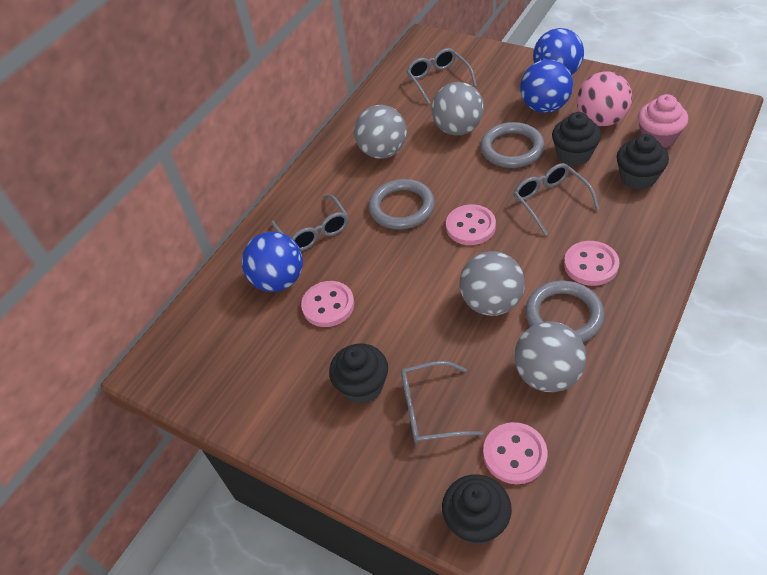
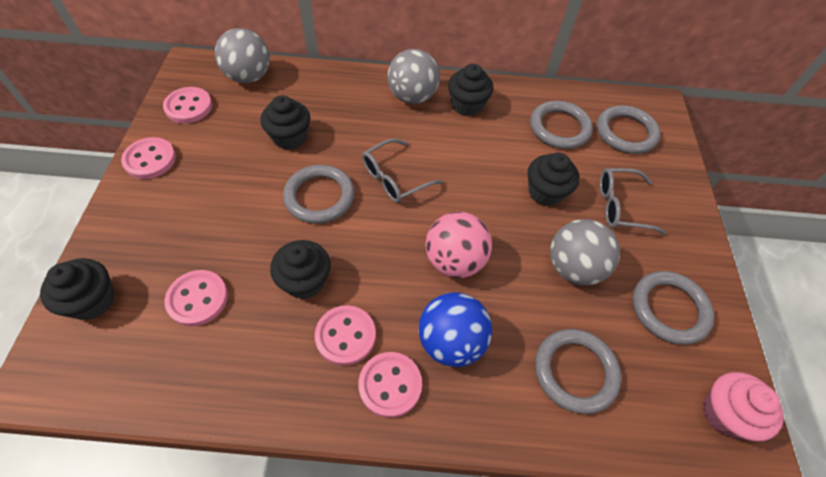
black cupcake: 4 -> 5
blue ball: 3 -> 1
grey ball: 4 -> 3
grey glasses: 4 -> 2
grey ring: 3 -> 5
pink button: 4 -> 5

